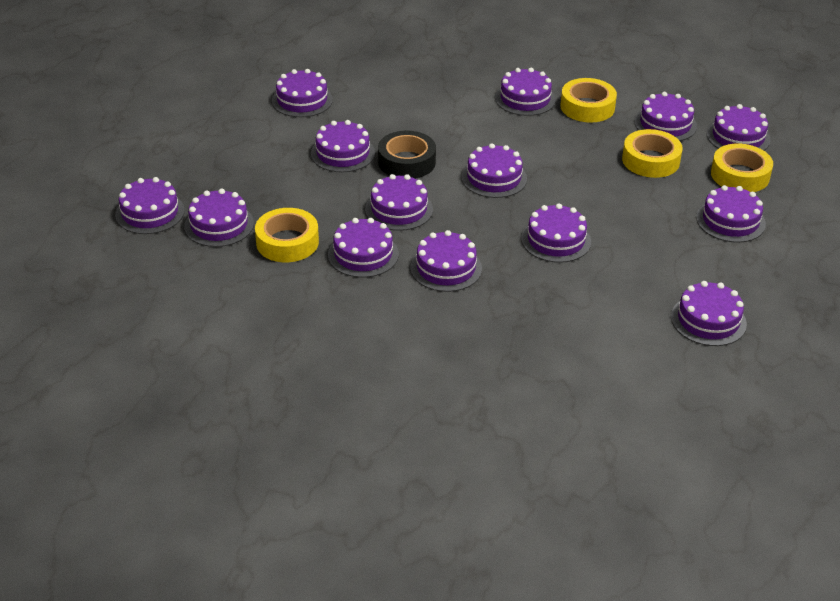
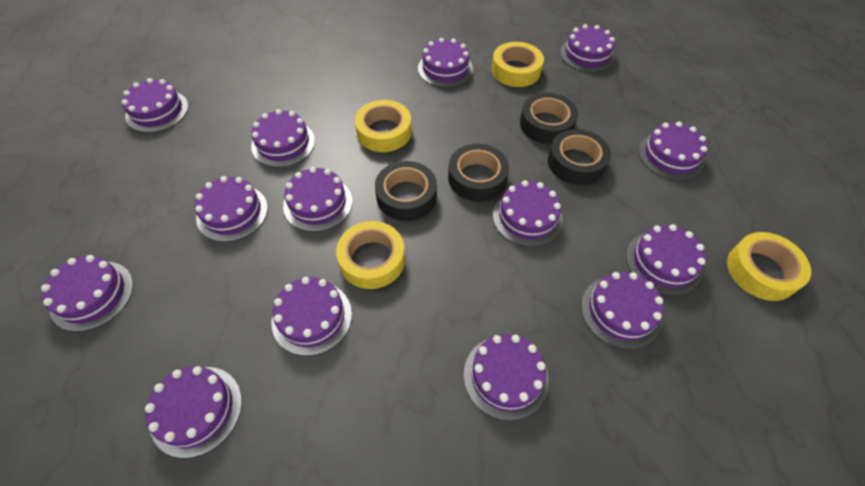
black tape: 1 -> 4

